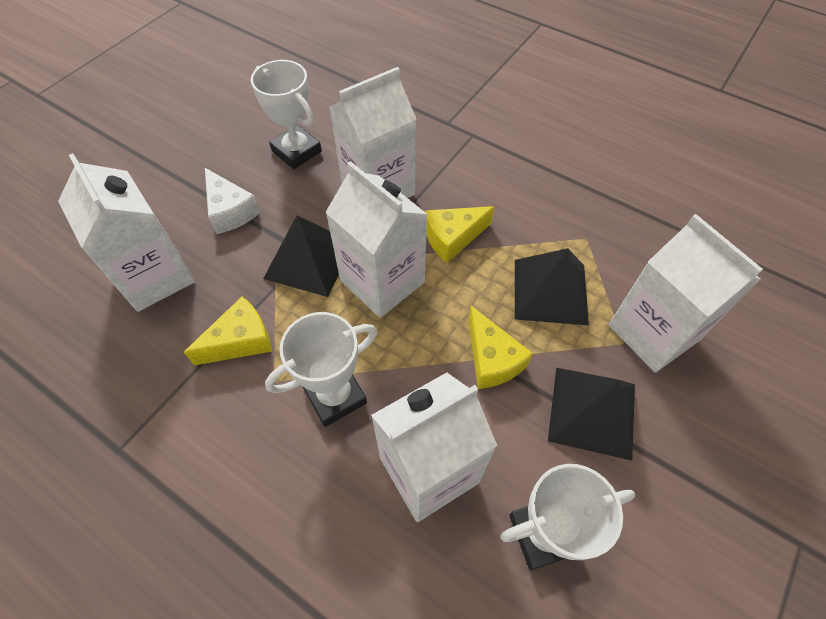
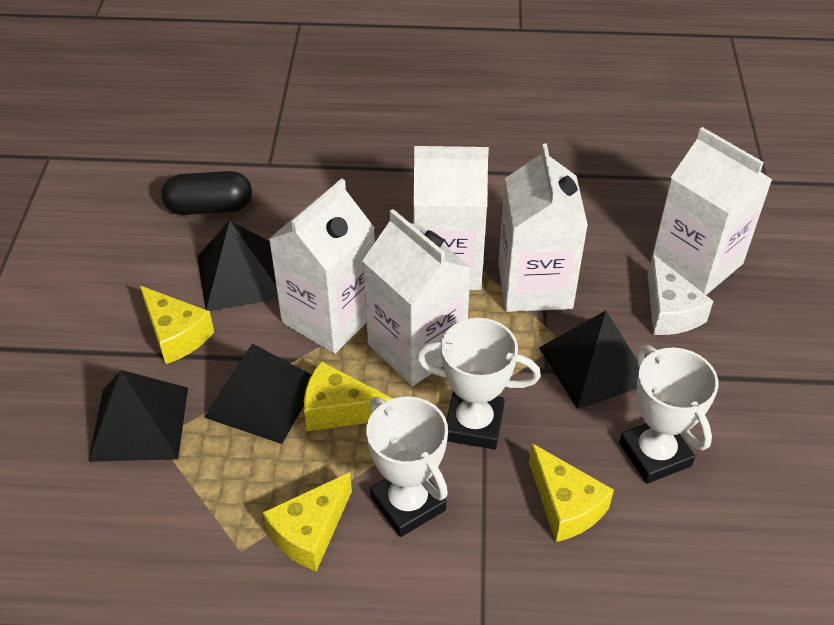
black capsule: 0 -> 1
black pyramid: 3 -> 4
yellow cheese: 3 -> 4

